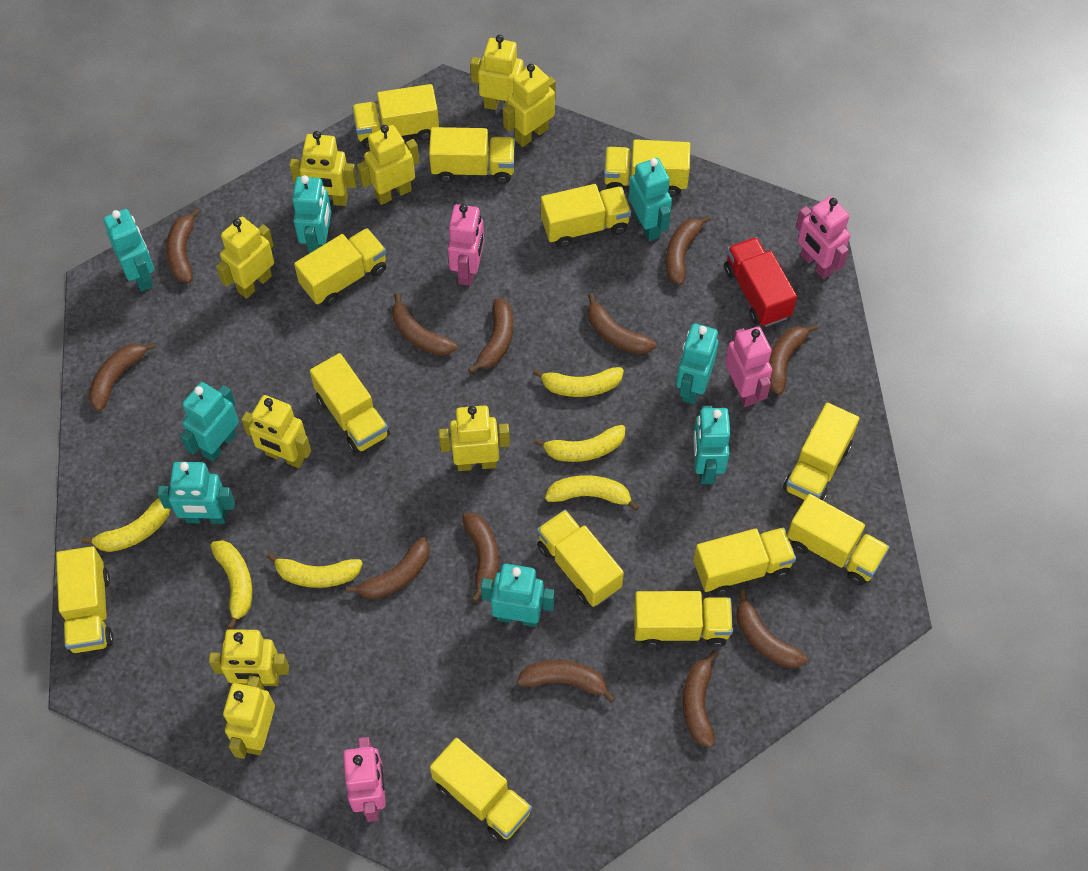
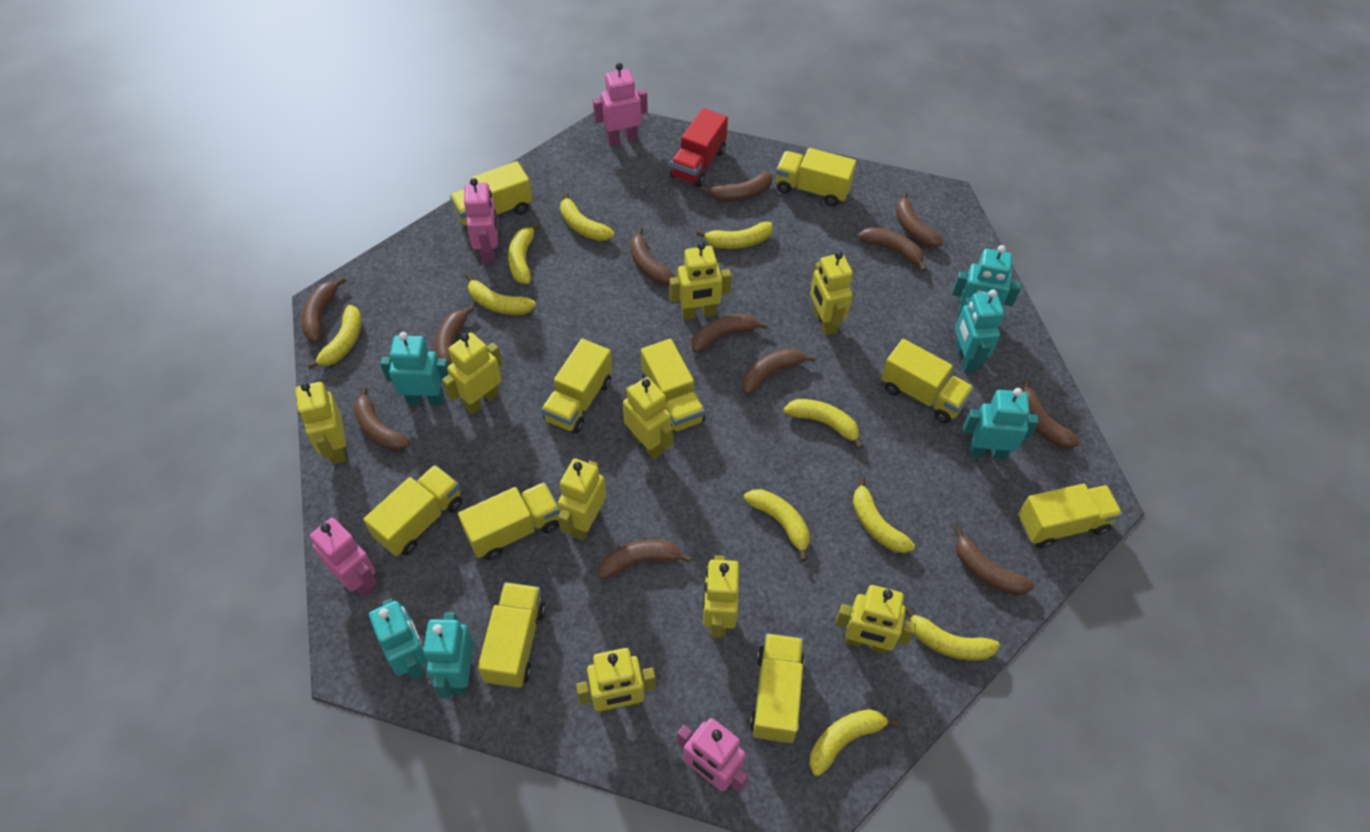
turquoise robot: 8 -> 6
yellow banana: 6 -> 10
yellow truck: 13 -> 10

